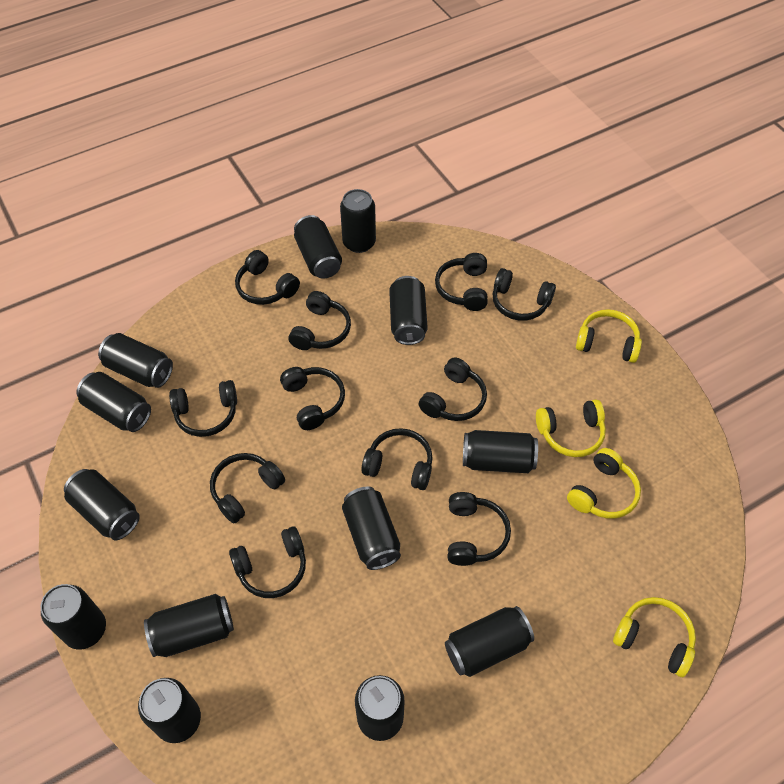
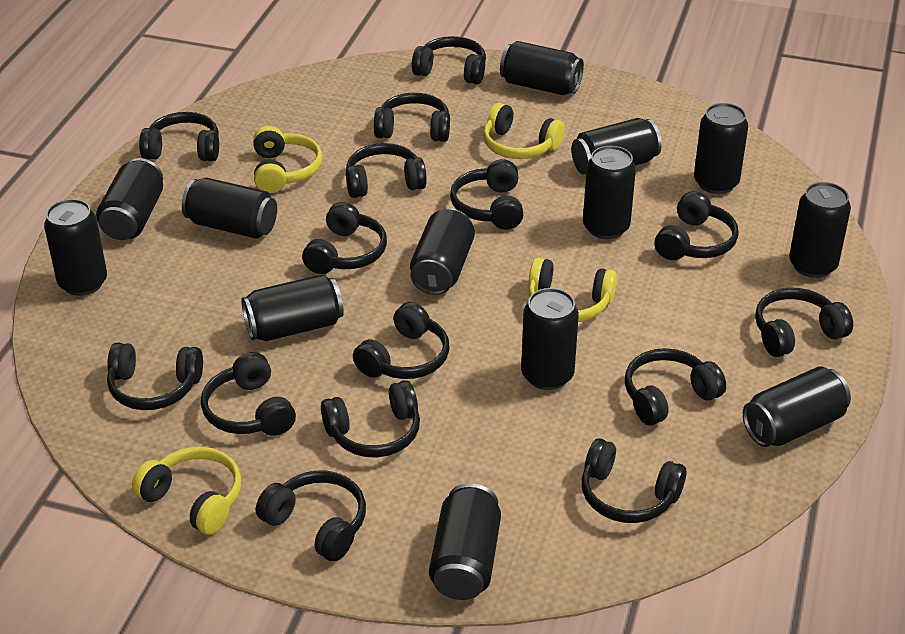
black headphones: 11 -> 15

